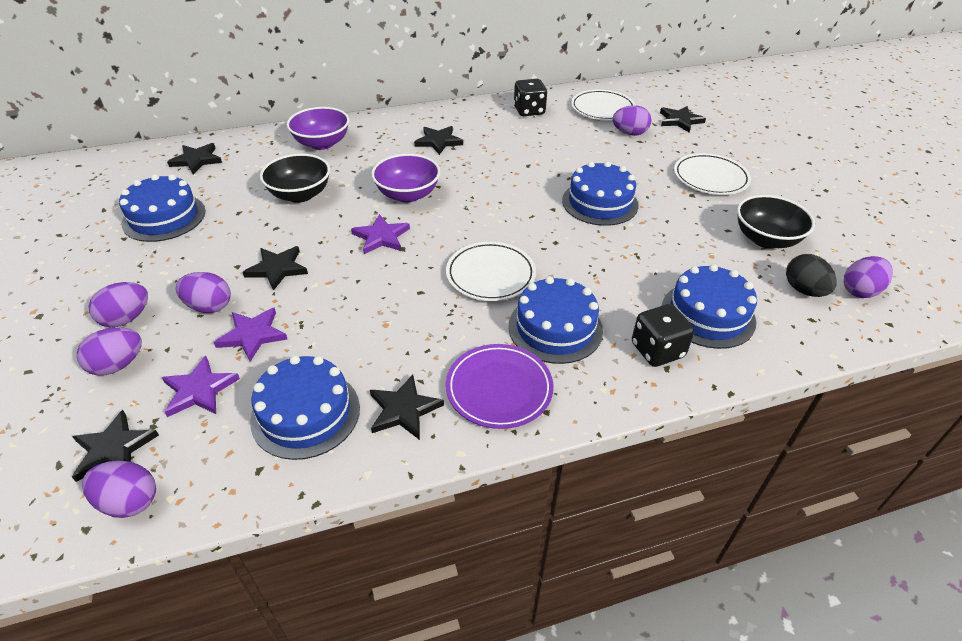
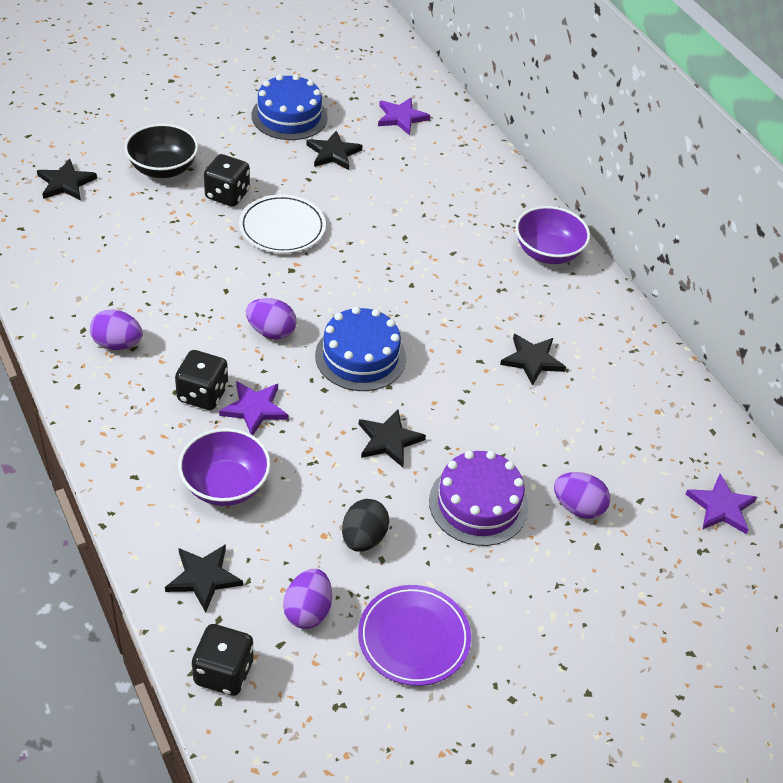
black bowl: 2 -> 1
black dice: 2 -> 3
black star: 6 -> 5
blue cake: 5 -> 2
purple cake: 0 -> 1
purple egg: 6 -> 4
white plate: 3 -> 1

